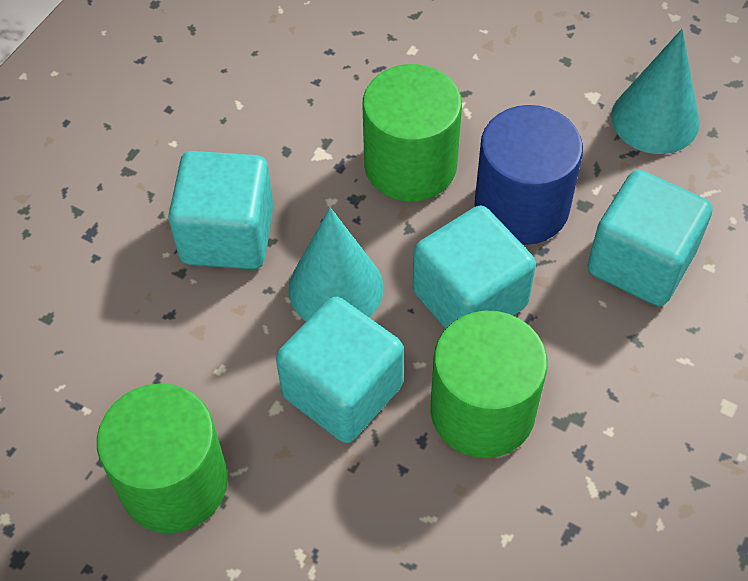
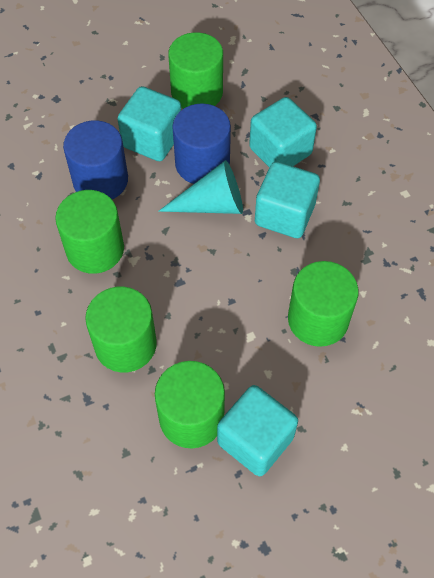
blue cylinder: 1 -> 2
green cylinder: 3 -> 5
turquoise cone: 2 -> 1

